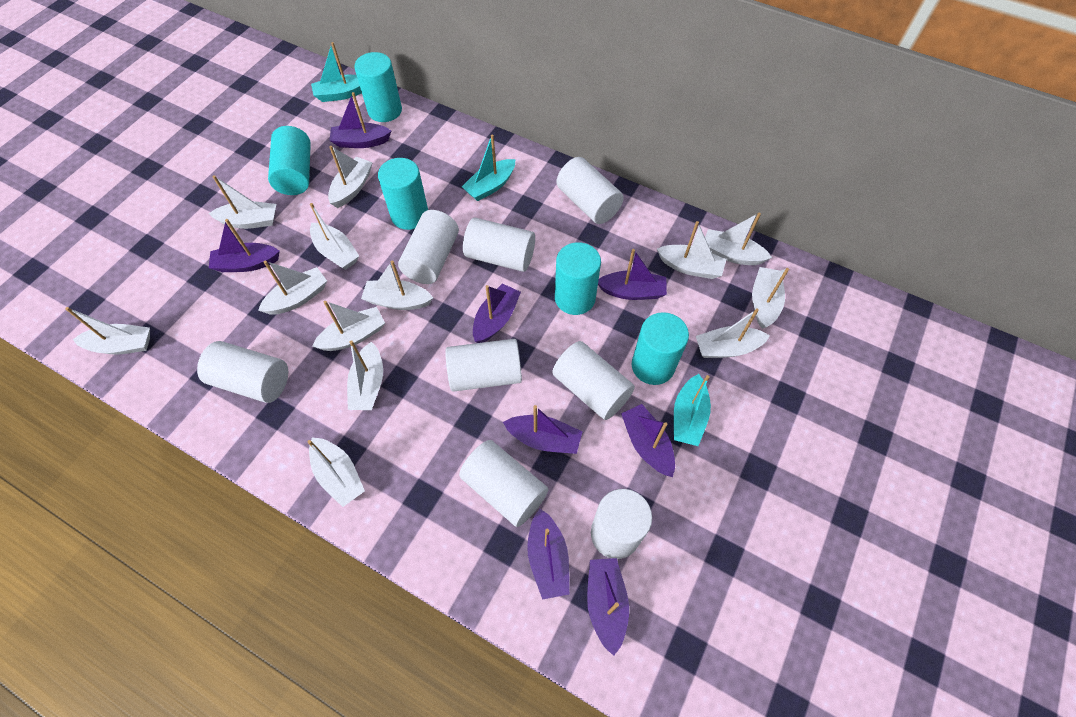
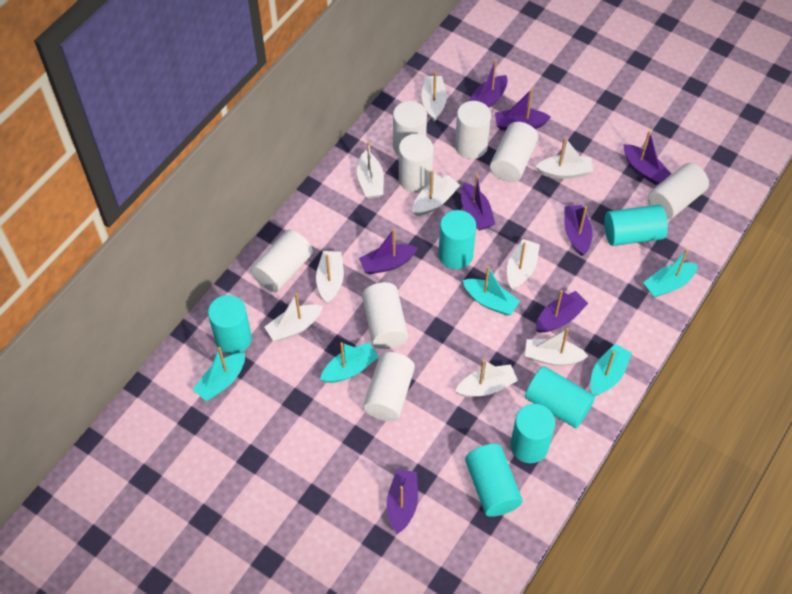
turquoise boat: 3 -> 5
turquoise cylinder: 5 -> 6
white boat: 13 -> 9

